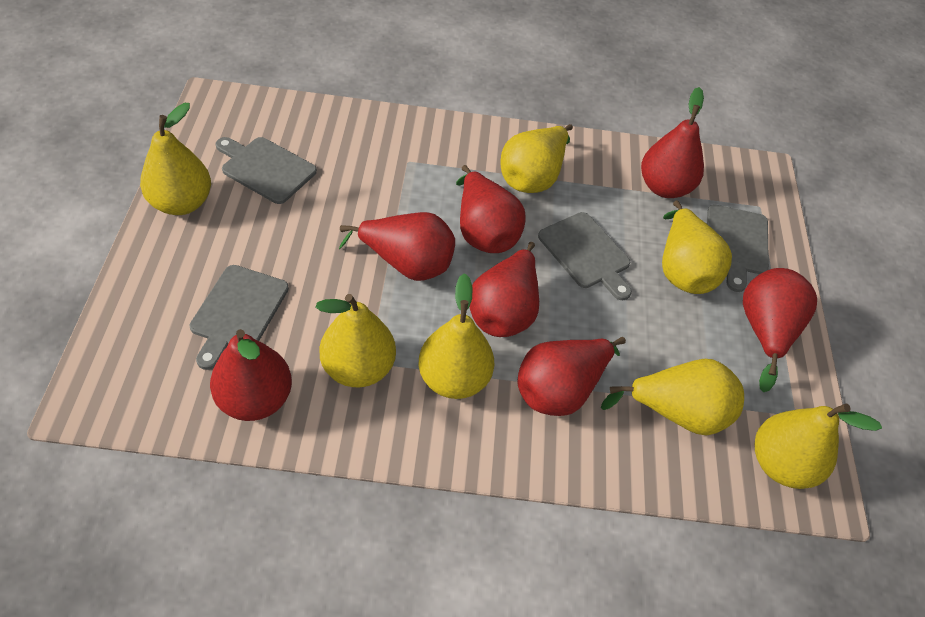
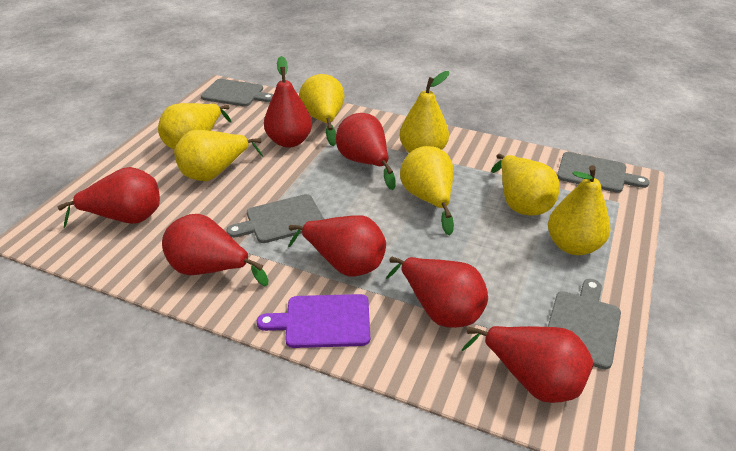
purple cutting board: 0 -> 1

